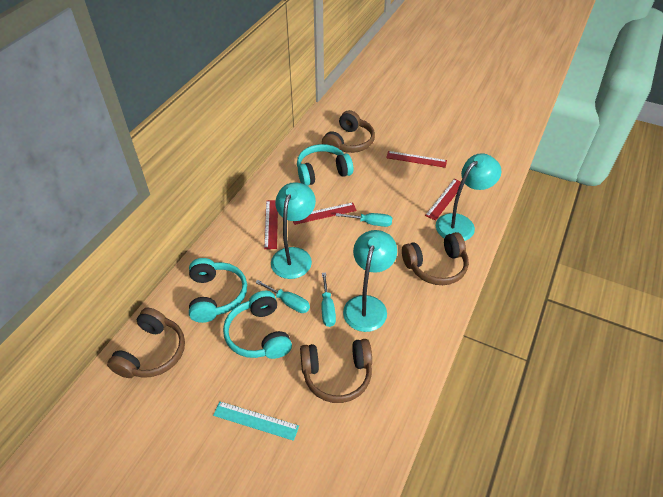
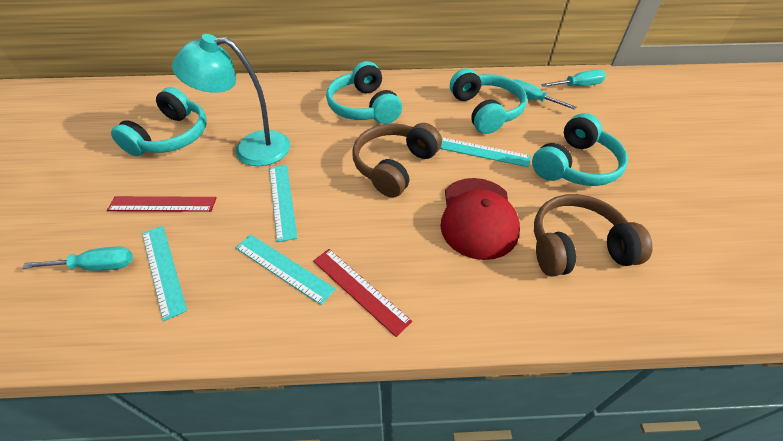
brown headphones: 4 -> 2
red cap: 0 -> 1
red ruler: 4 -> 2
turquoise headphones: 3 -> 4
turquoise lamp: 3 -> 1
turquoise ruler: 1 -> 4

